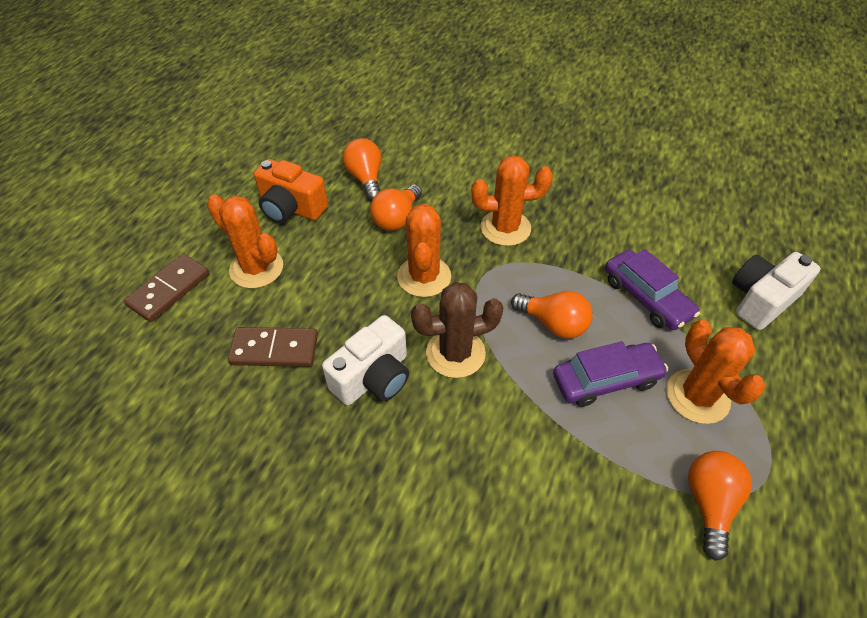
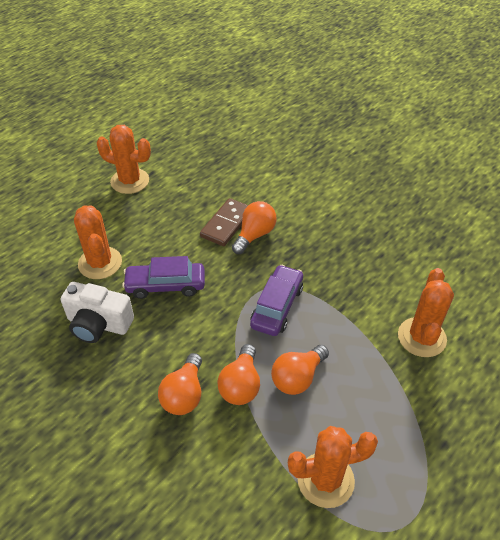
brown cactus: 1 -> 0
brown domino: 2 -> 1
orange camera: 1 -> 0
white camera: 2 -> 1

